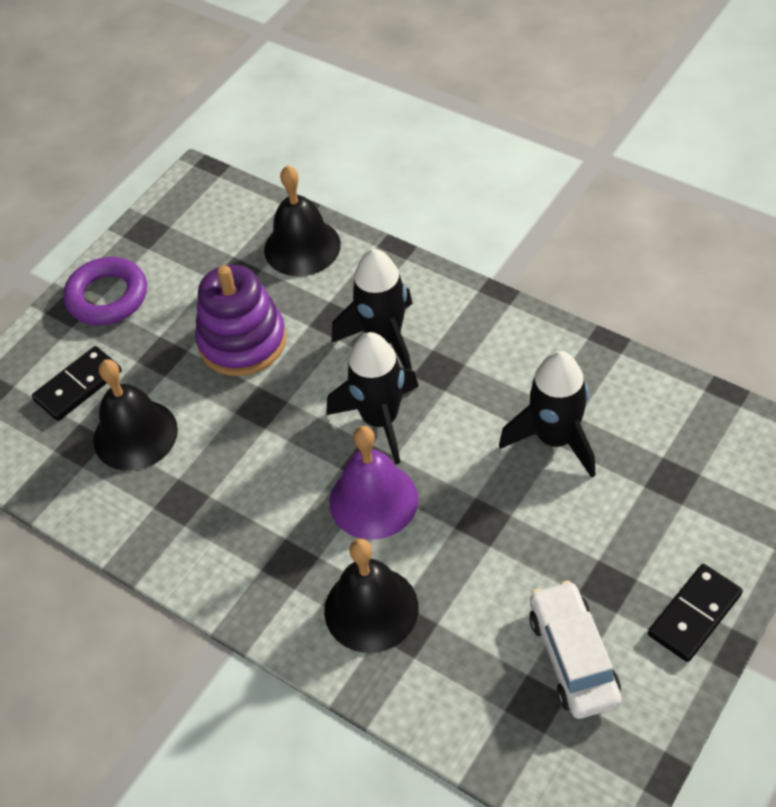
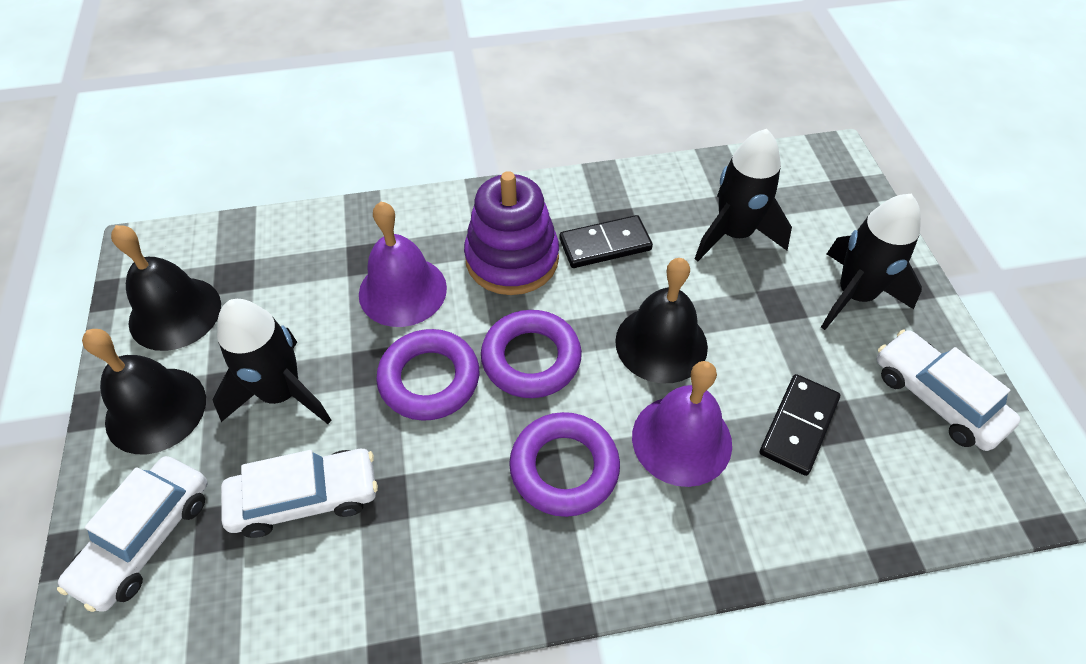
purple bell: 1 -> 2
purple ring: 1 -> 3
white car: 1 -> 3

